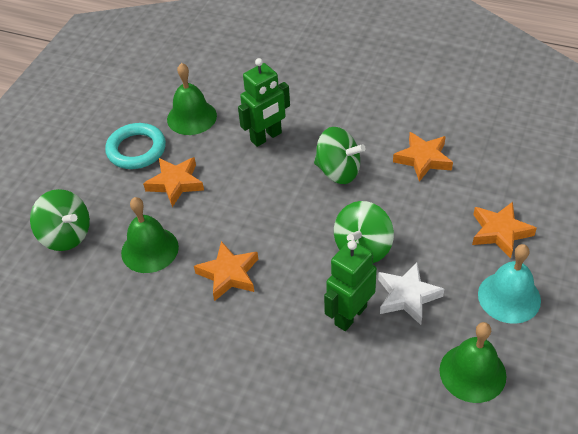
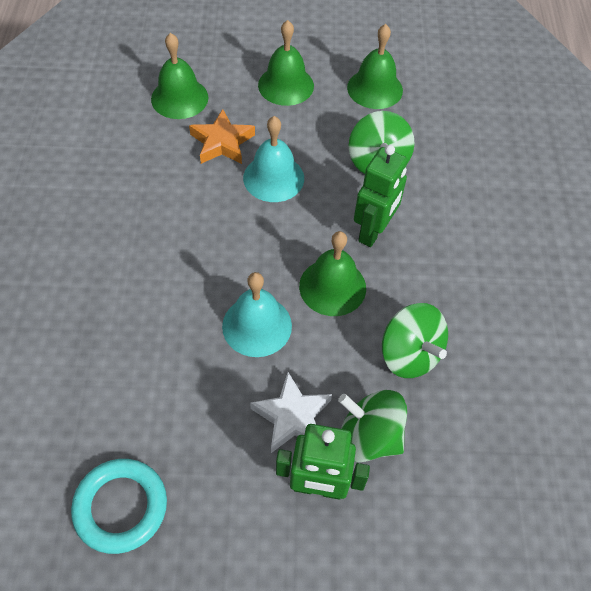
green bell: 3 -> 4
orange star: 4 -> 1
turquoise bell: 1 -> 2

